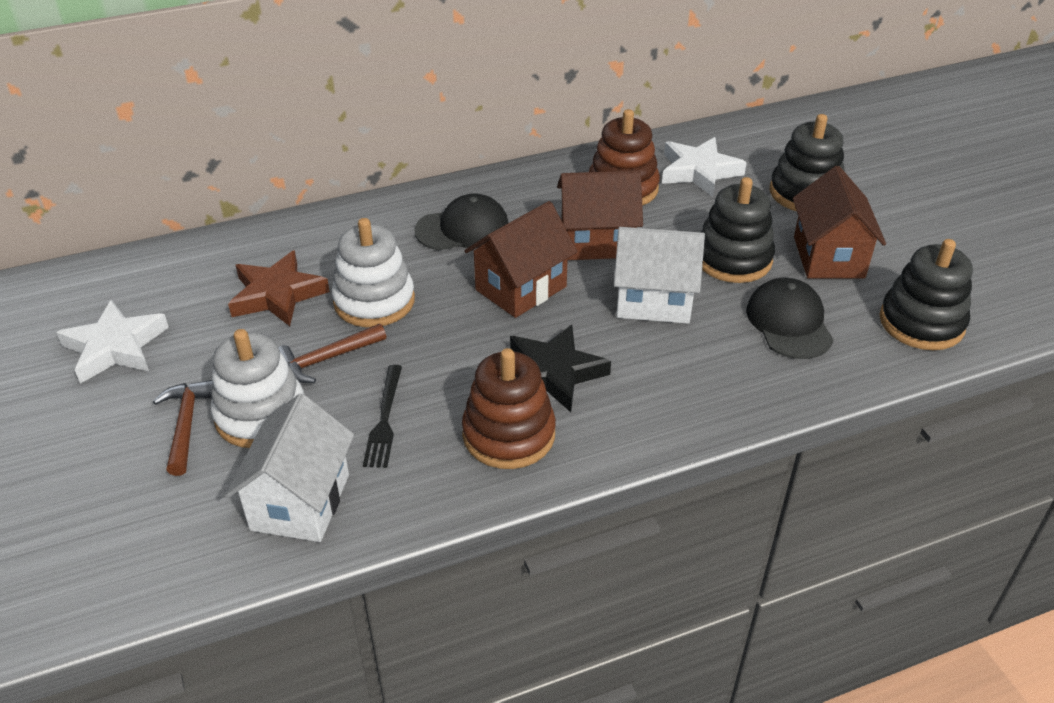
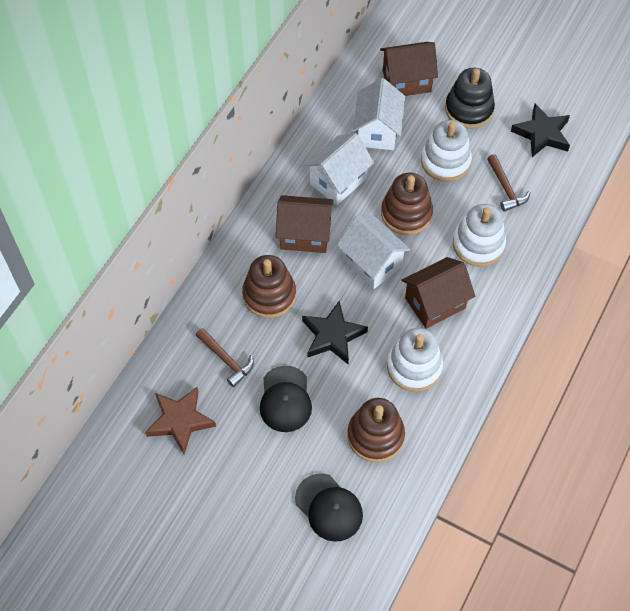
black fork: 1 -> 0
black stacking toy: 3 -> 1
black star: 1 -> 2
brown stacking toy: 2 -> 3
white house: 2 -> 3
white stacking toy: 2 -> 3
white star: 2 -> 0

